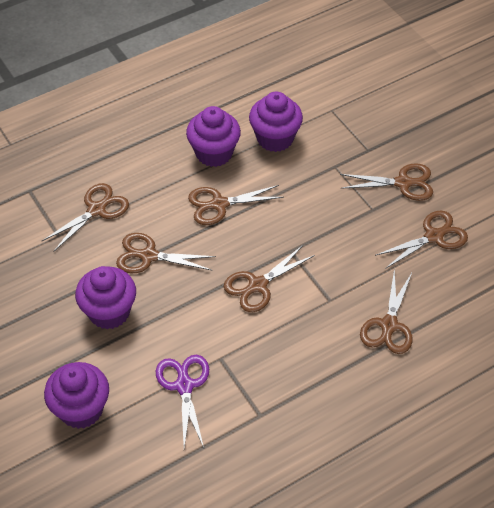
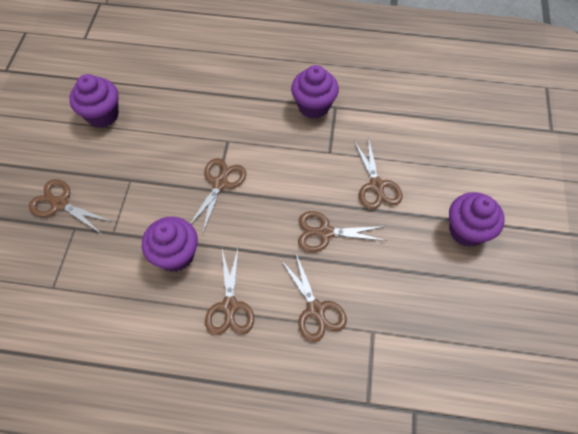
brown scissors: 7 -> 6
purple scissors: 1 -> 0

